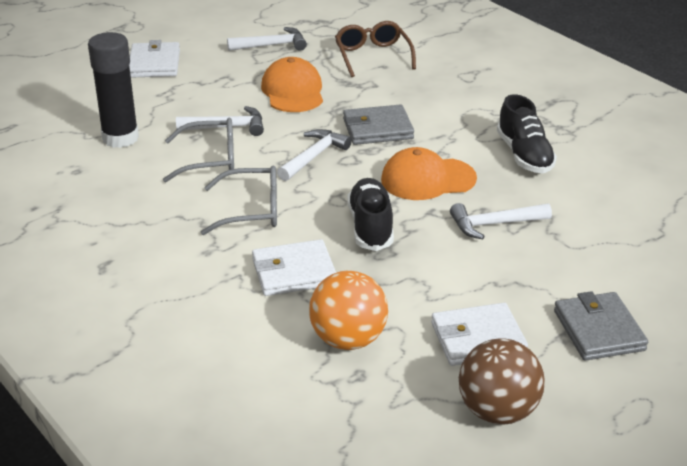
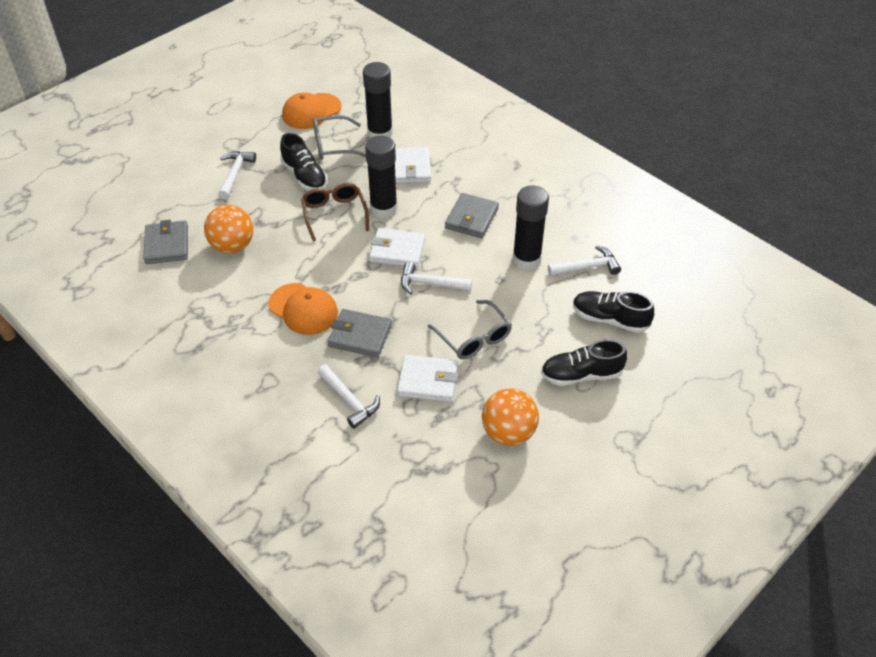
black glue stick: 1 -> 3
black shoe: 2 -> 3
brown ball: 1 -> 0
grey wallet: 2 -> 3
orange ball: 1 -> 2

